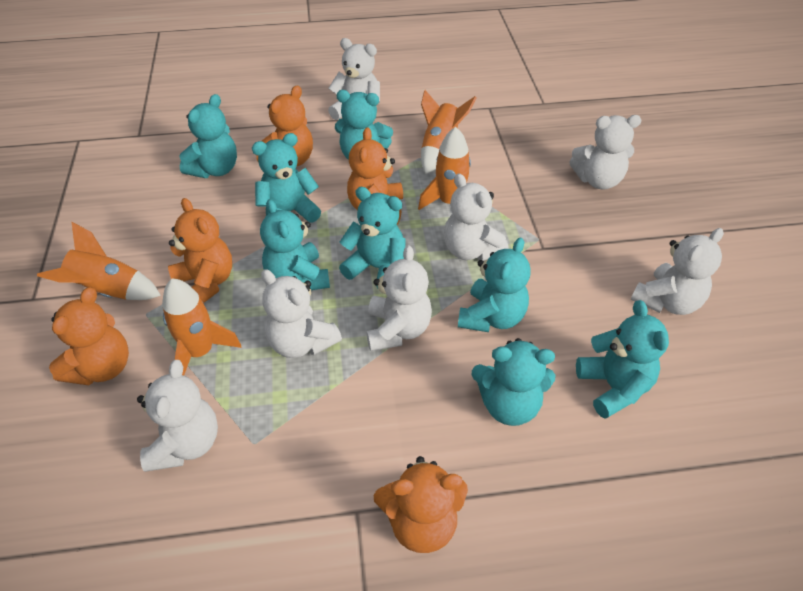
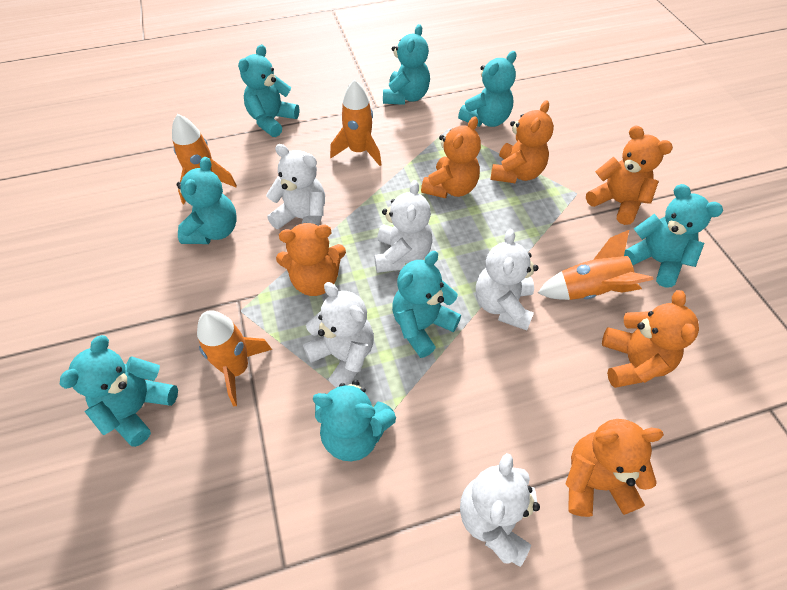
orange teddy bear: 5 -> 6
white teddy bear: 7 -> 5

